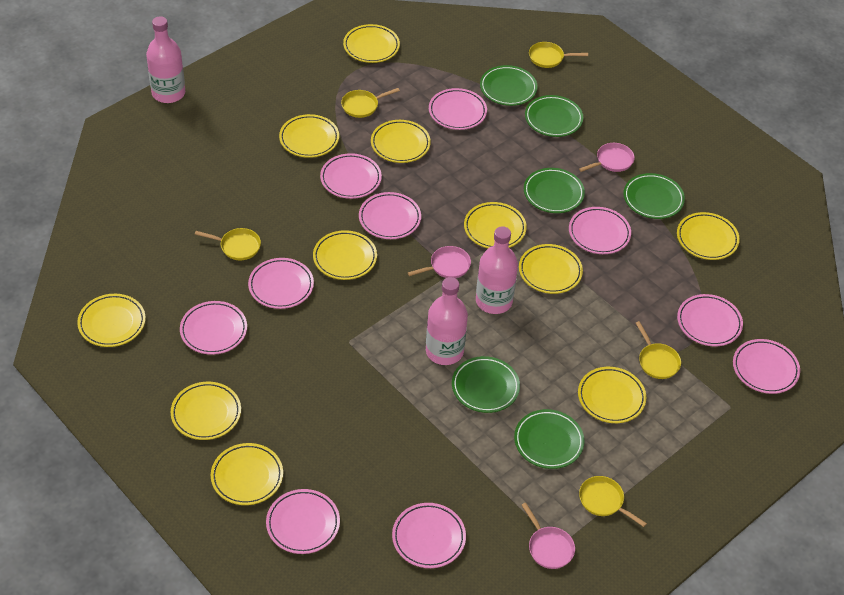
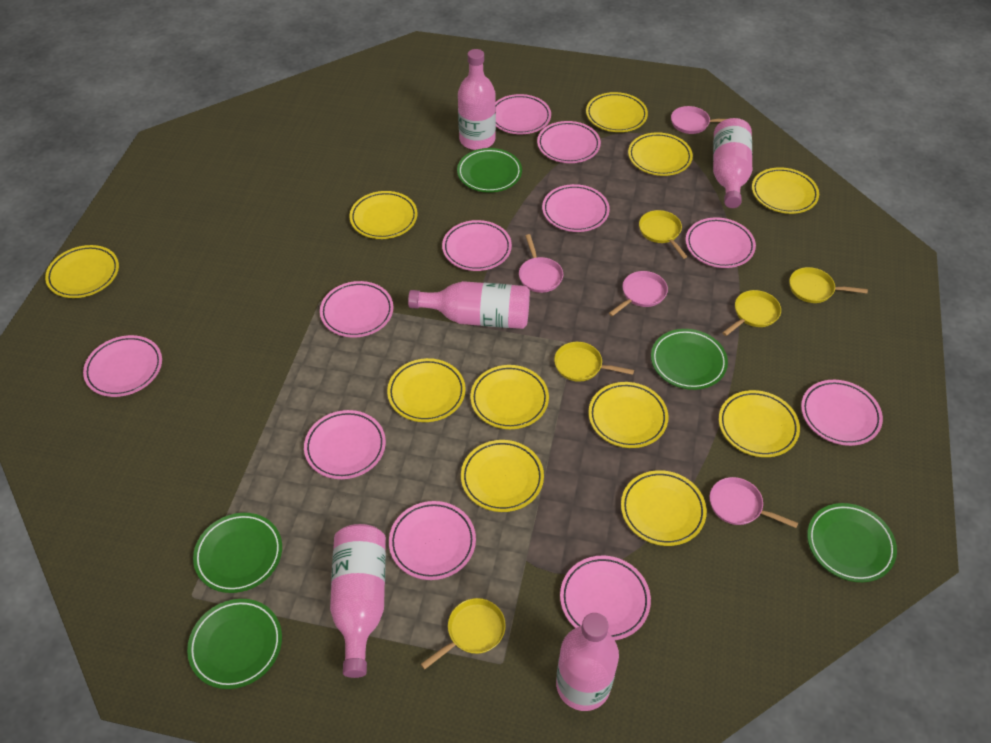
green plate: 6 -> 5
pink bottle: 3 -> 5
pink pan: 3 -> 4
pink plate: 10 -> 11

